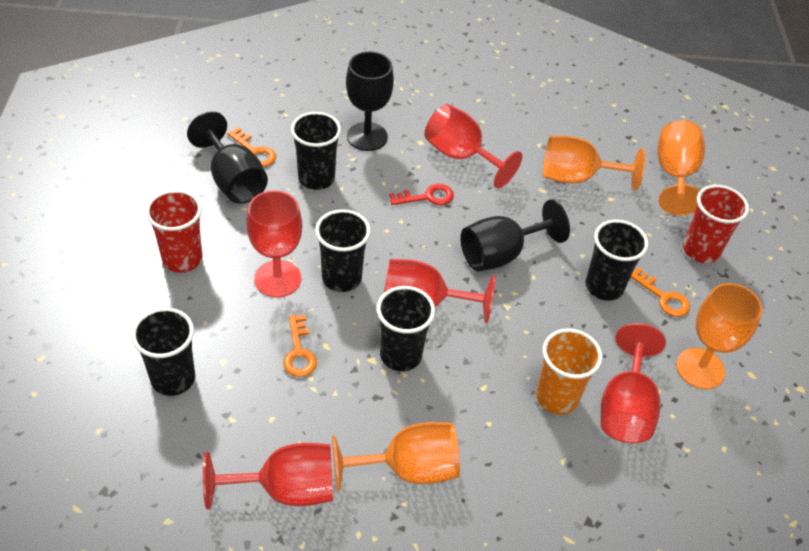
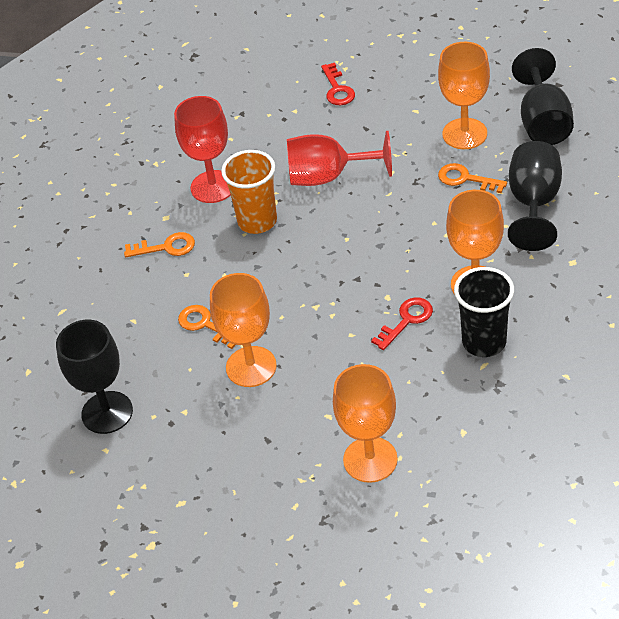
black cup: 5 -> 1
red cup: 2 -> 0
red goblet: 5 -> 2
red key: 1 -> 2

